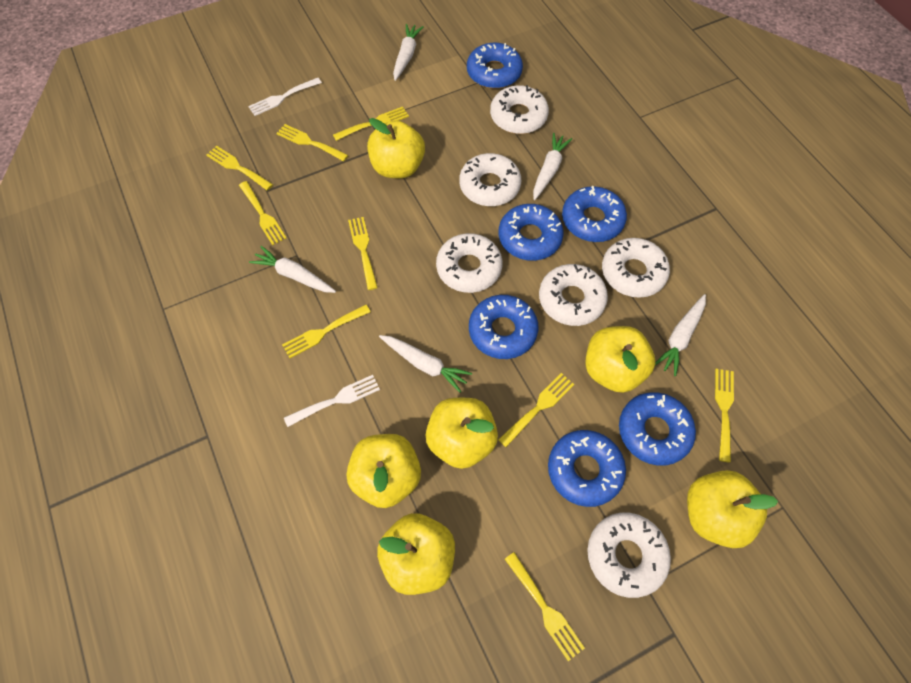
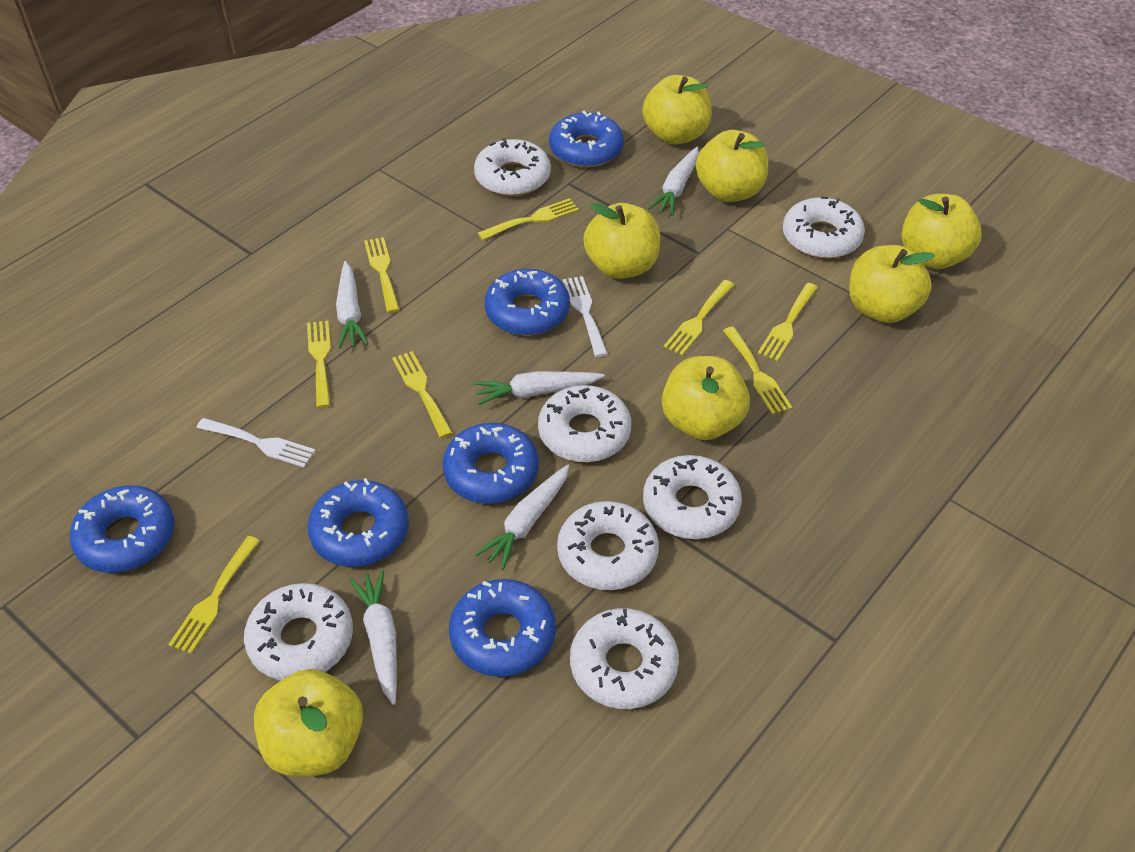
white donut: 6 -> 7
yellow apple: 6 -> 7
yellow fork: 9 -> 8

